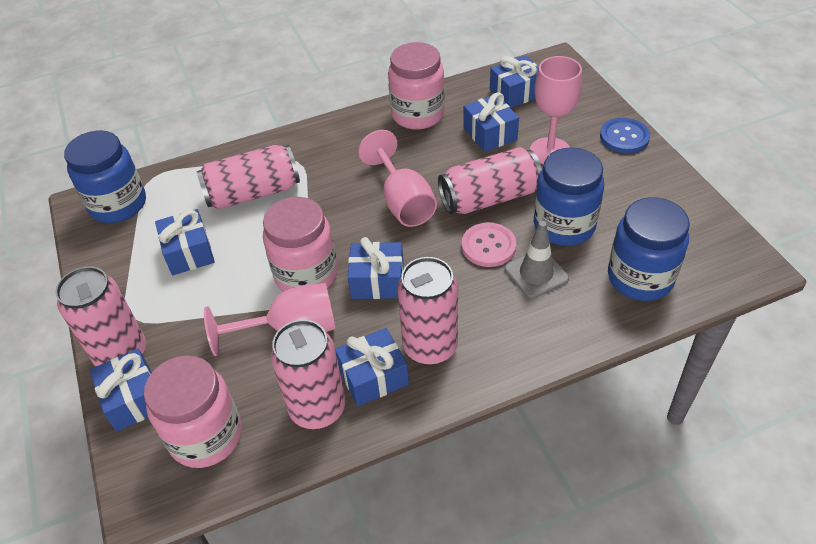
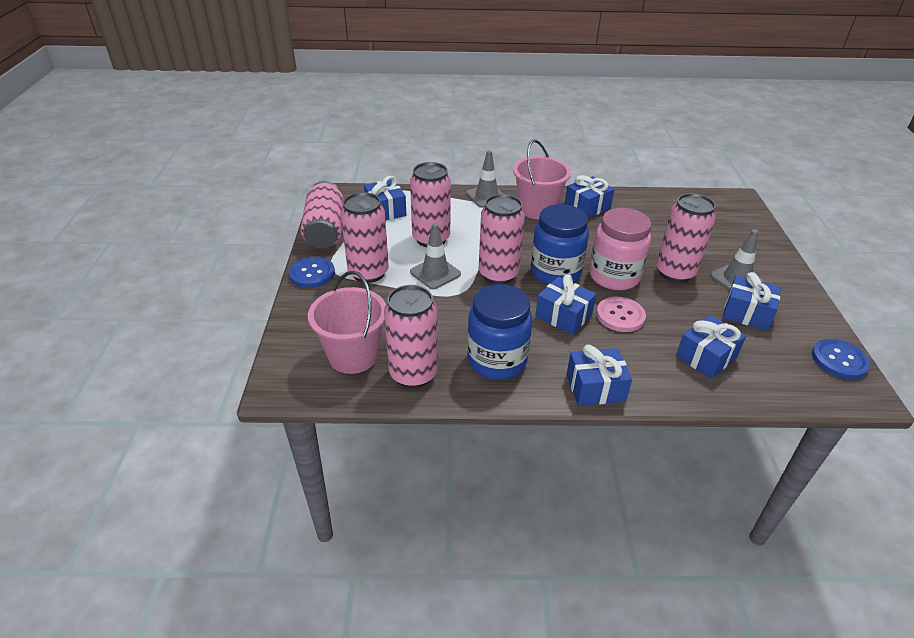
blue button: 1 -> 2
blue jar: 3 -> 2
grey traffic cone: 1 -> 3
pink bucket: 0 -> 2
pink can: 5 -> 6
pink goblet: 3 -> 0
pink jar: 3 -> 1

